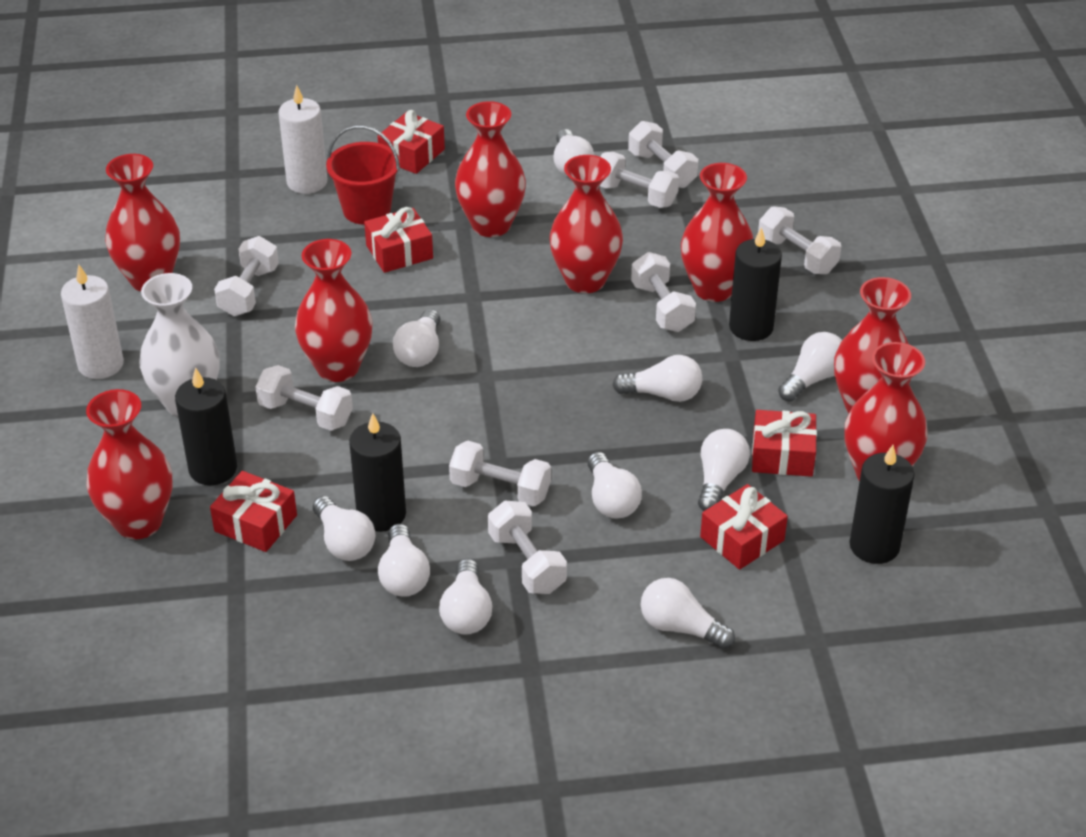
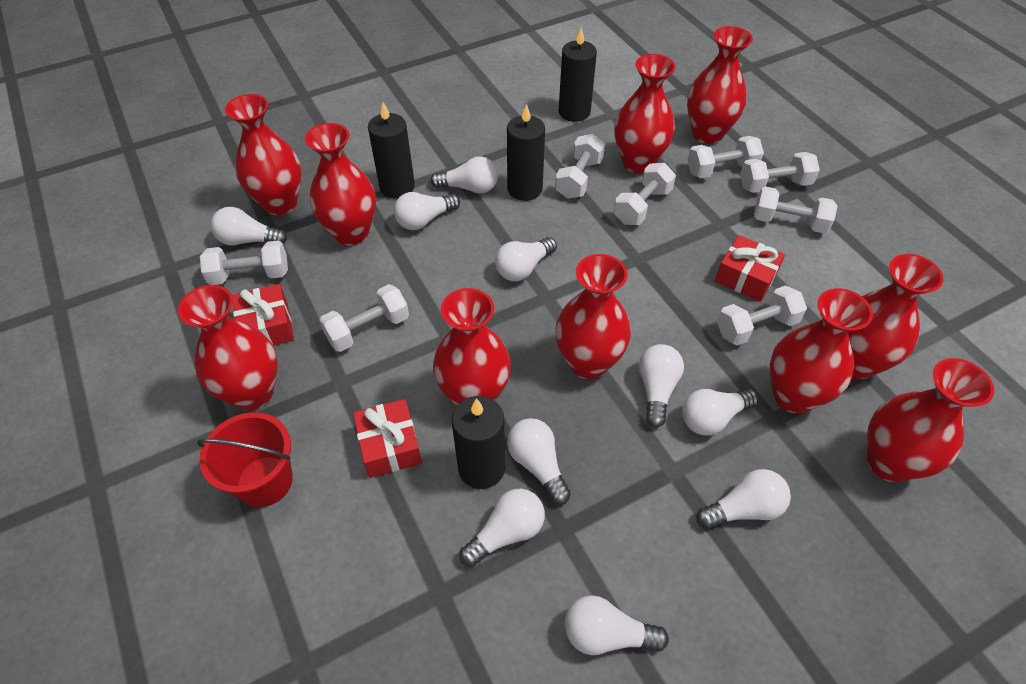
red gift: 5 -> 3
red vase: 8 -> 10
white candle: 2 -> 0
white vase: 1 -> 0

